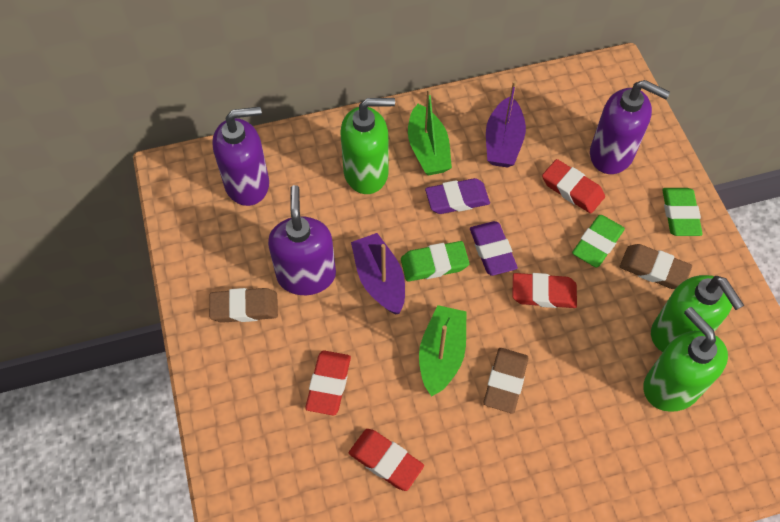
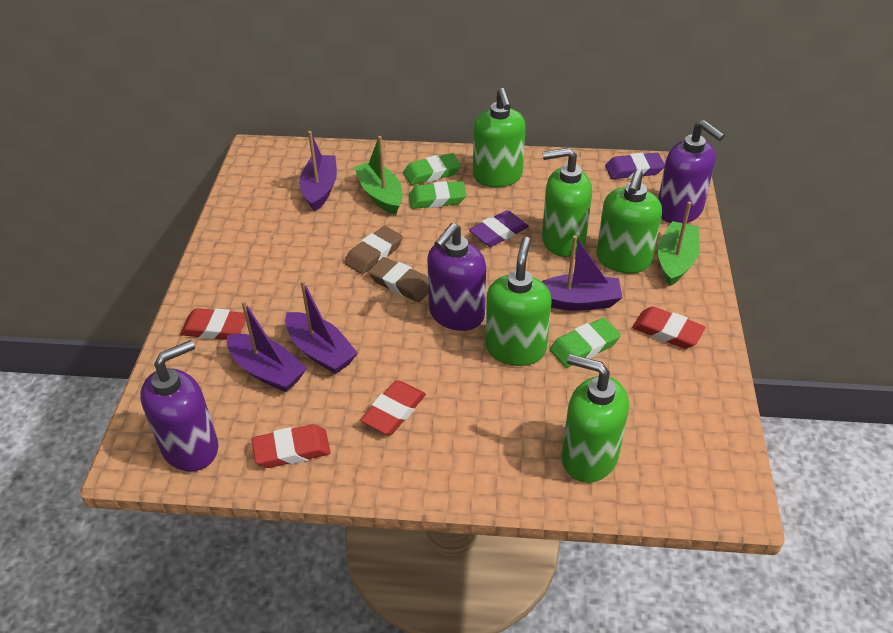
brown eraser: 3 -> 2
green soap dispenser: 3 -> 5
purple boat: 2 -> 4

